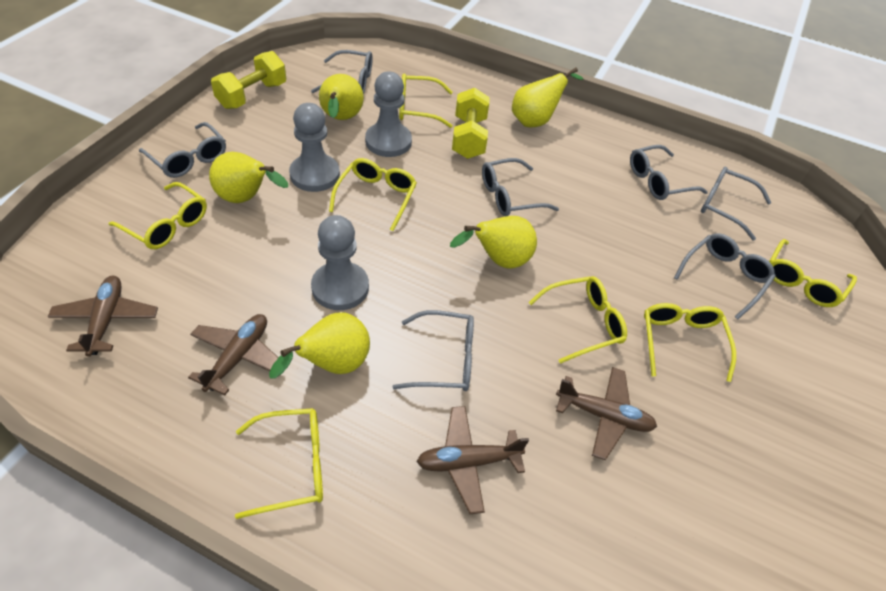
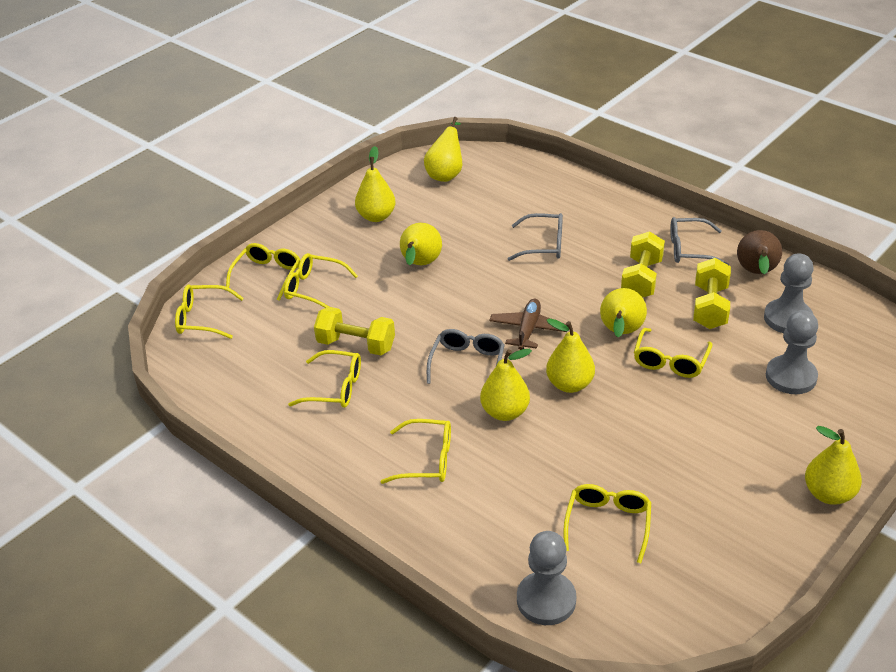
brown pear: 0 -> 1
brown plane: 4 -> 1
grey glasses: 7 -> 3
yellow dumbbell: 2 -> 3
yellow pear: 5 -> 7

